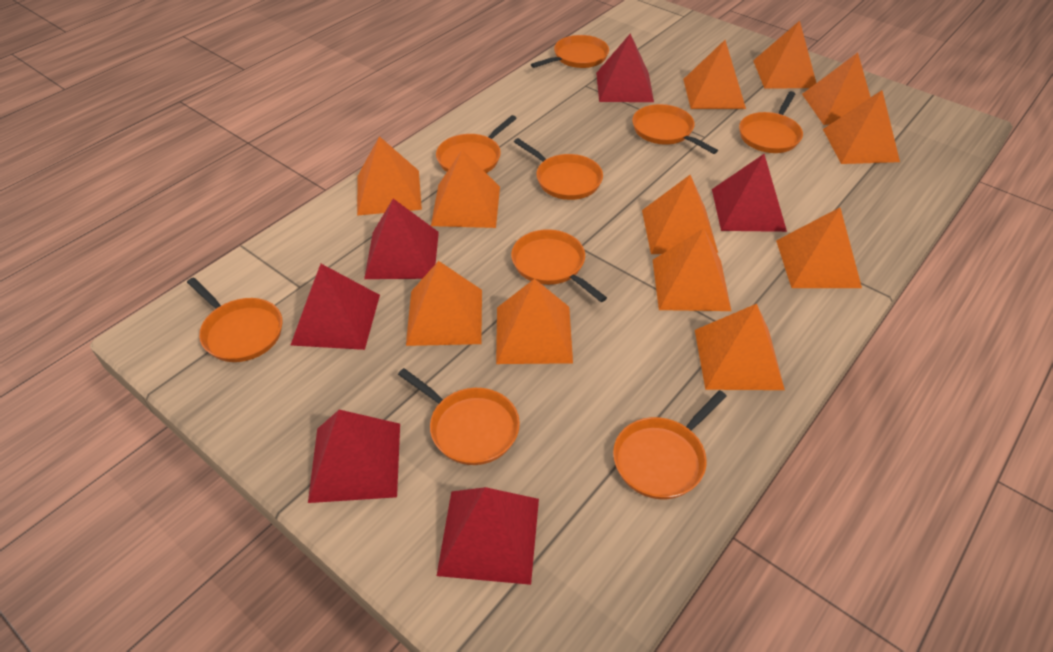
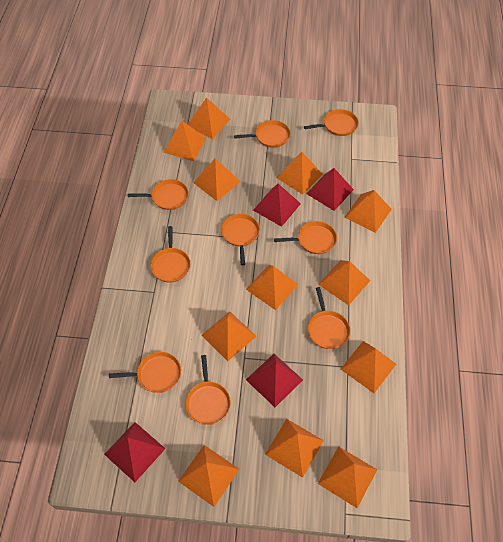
red pyramid: 6 -> 4

